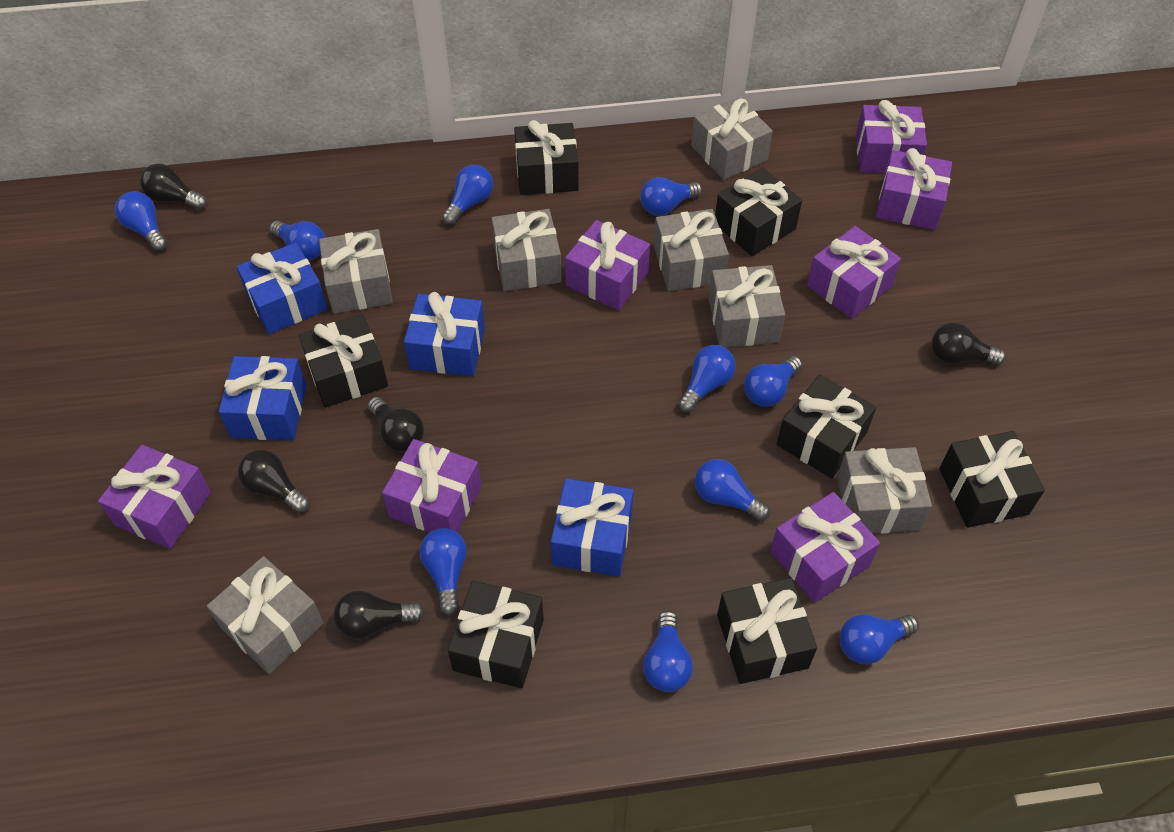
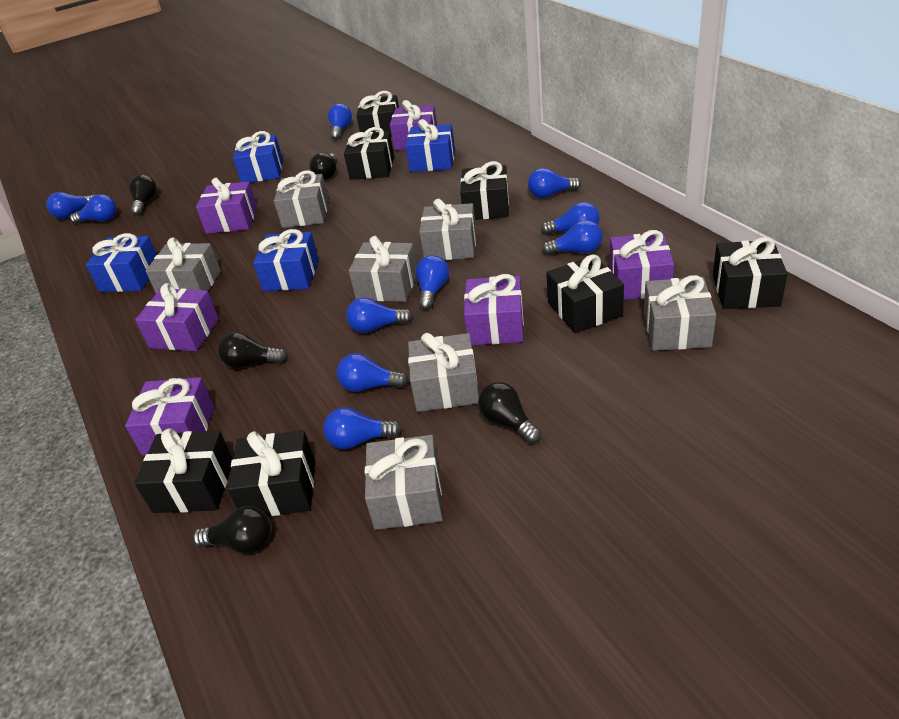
purple gift: 7 -> 6

